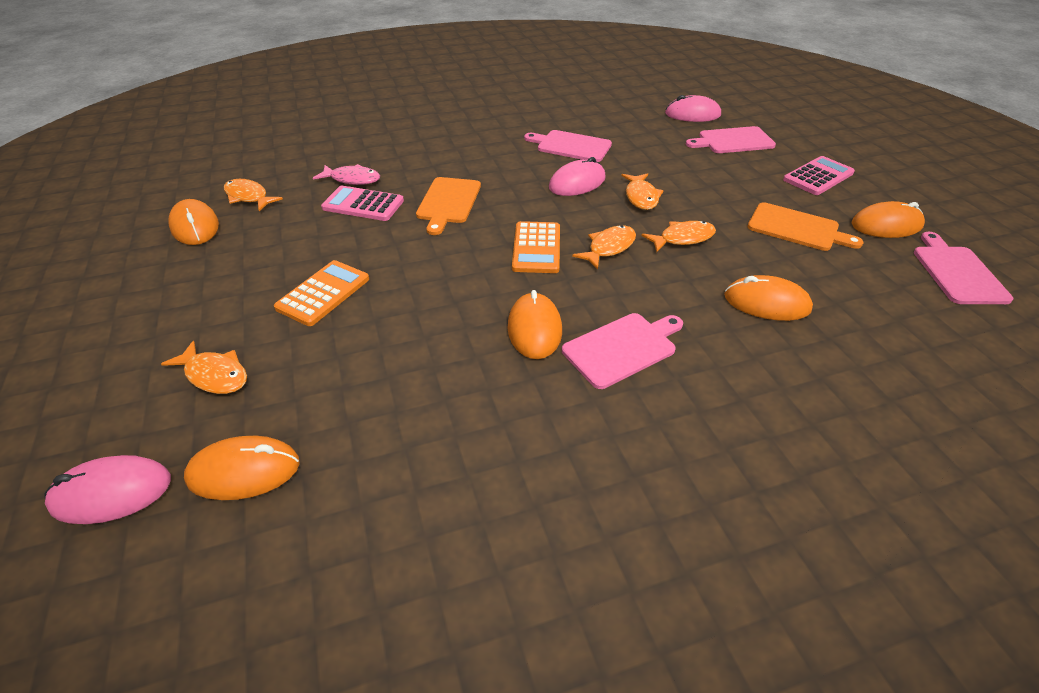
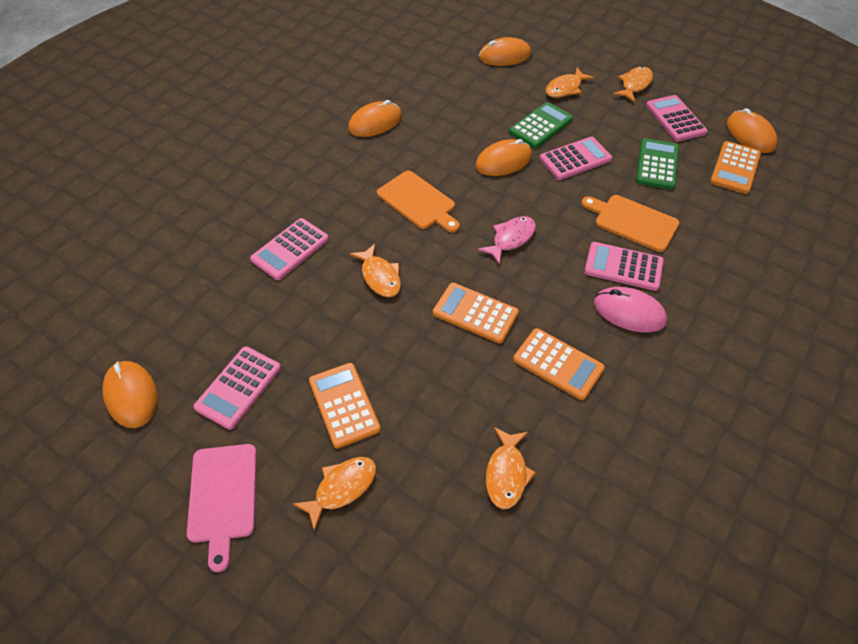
green calculator: 0 -> 2
orange calculator: 2 -> 4
pink calculator: 2 -> 5
pink cutting board: 4 -> 1
pink mouse: 3 -> 1

